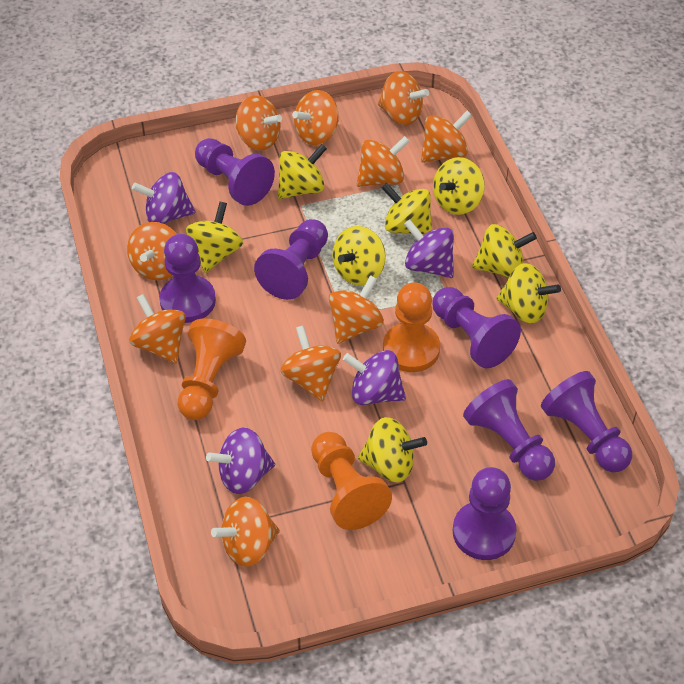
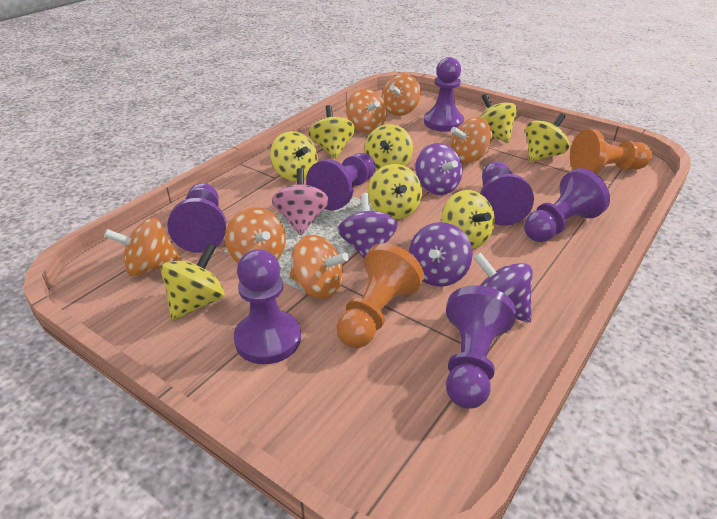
orange pawn: 3 -> 2
orange spinning top: 10 -> 6
pink spinning top: 0 -> 1

